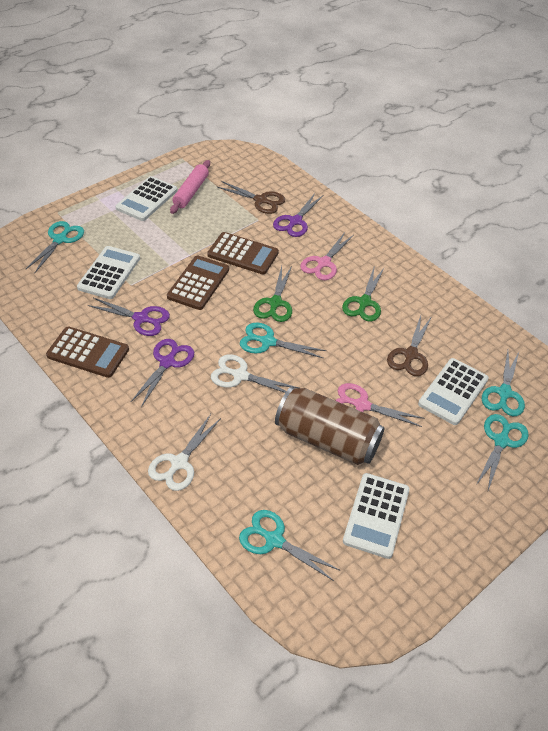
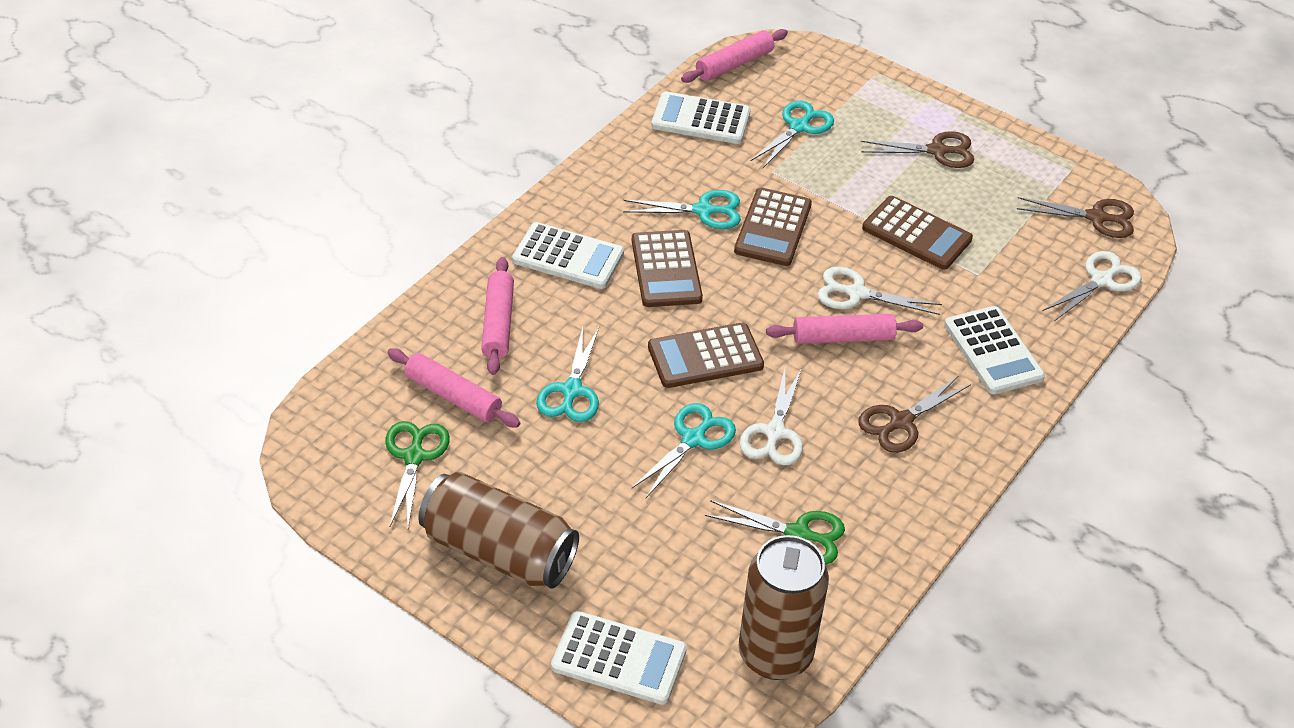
brown calculator: 3 -> 4
brown can: 1 -> 2
brown scissors: 2 -> 3
pink rolling pin: 1 -> 4
pink scissors: 2 -> 0
purple scissors: 3 -> 0
turquoise scissors: 5 -> 4
white scissors: 2 -> 3

